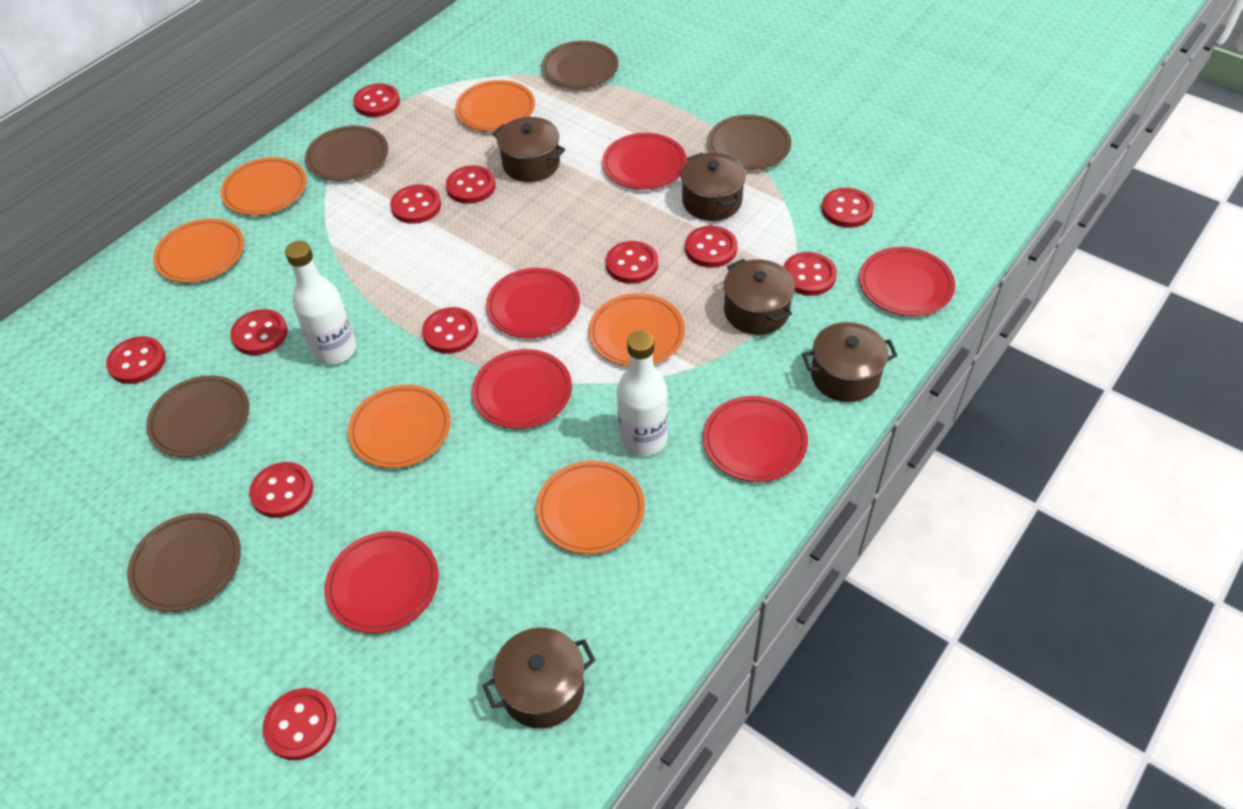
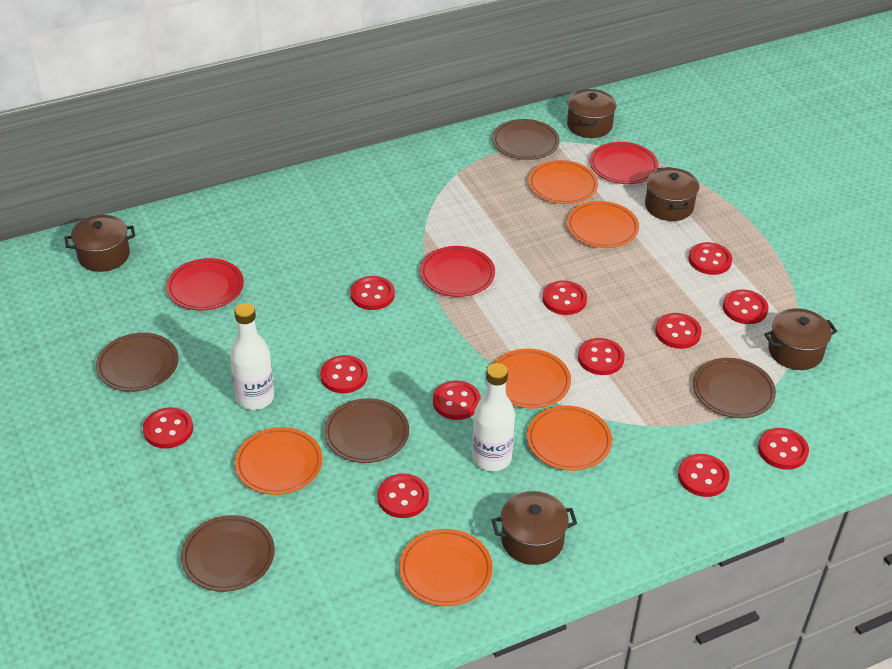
red plate: 6 -> 3

